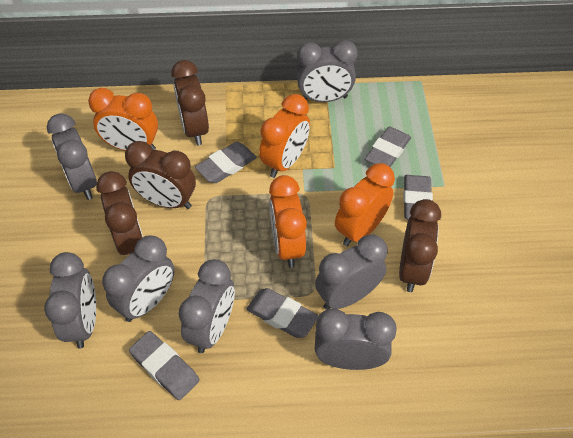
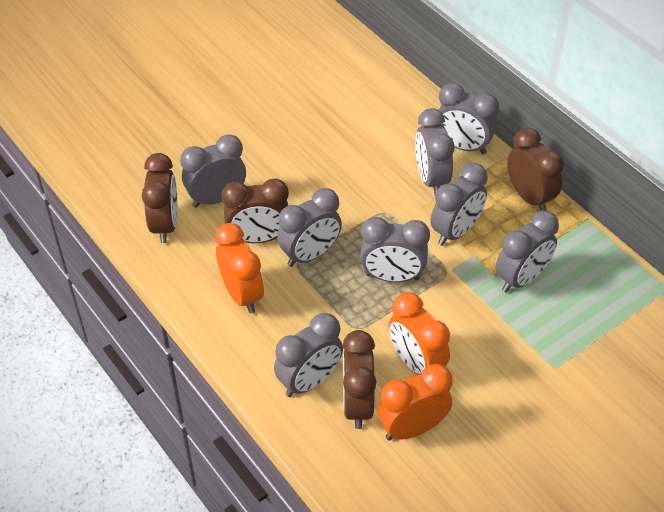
grey clock: 7 -> 8
grey eraser: 5 -> 0
orange clock: 4 -> 3

